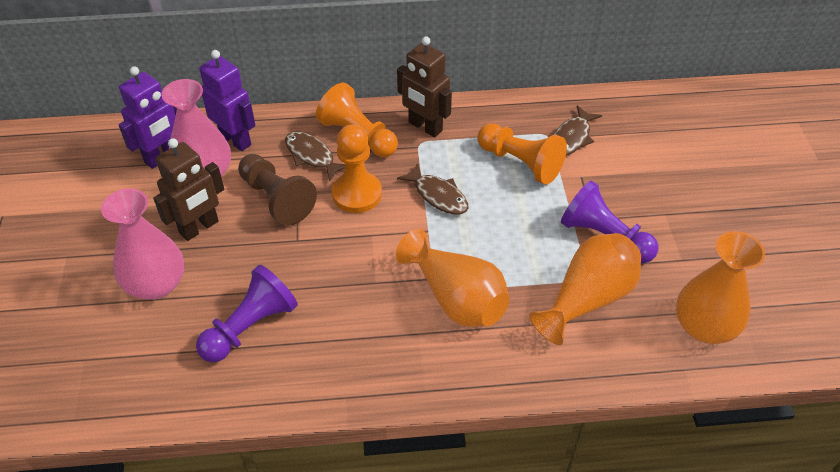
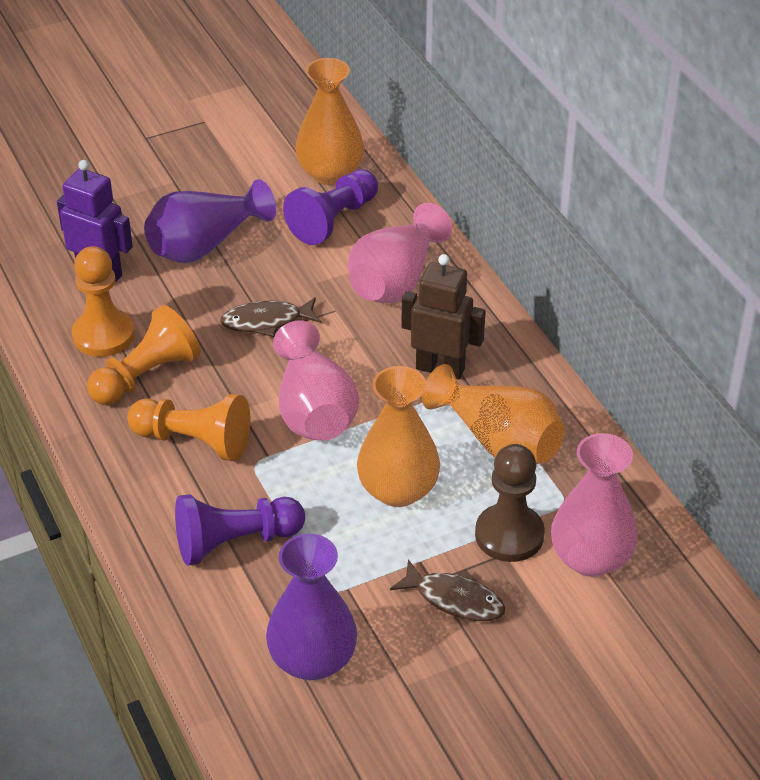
brown fish: 3 -> 2
brown robot: 2 -> 1
pink vase: 2 -> 3
purple robot: 2 -> 1
purple vase: 0 -> 2

